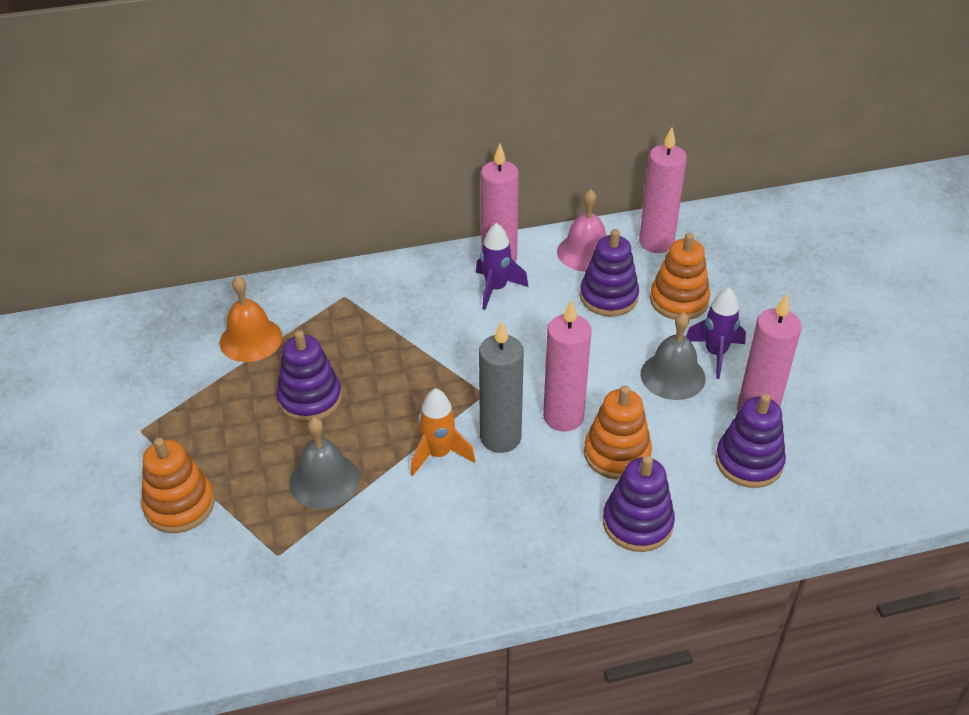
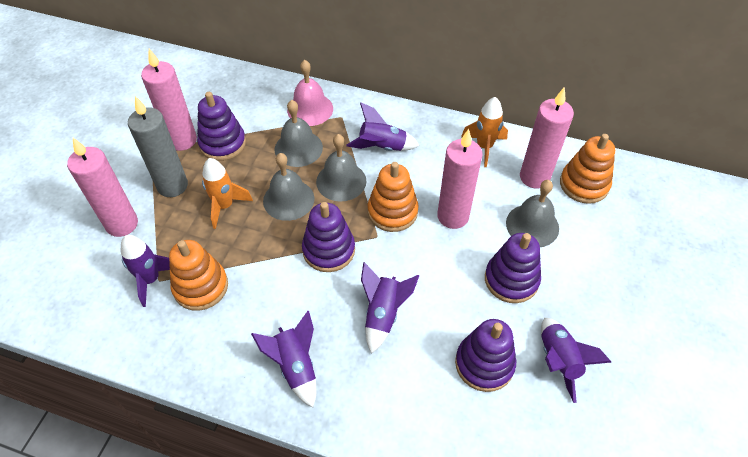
grey bell: 2 -> 4
orange bell: 1 -> 0
orange rocket: 1 -> 2
purple rocket: 2 -> 5

